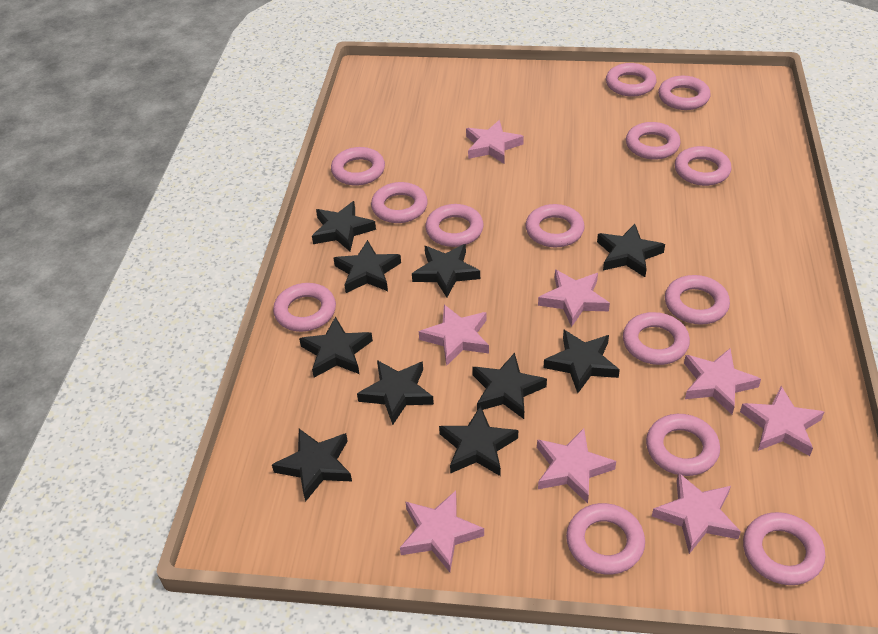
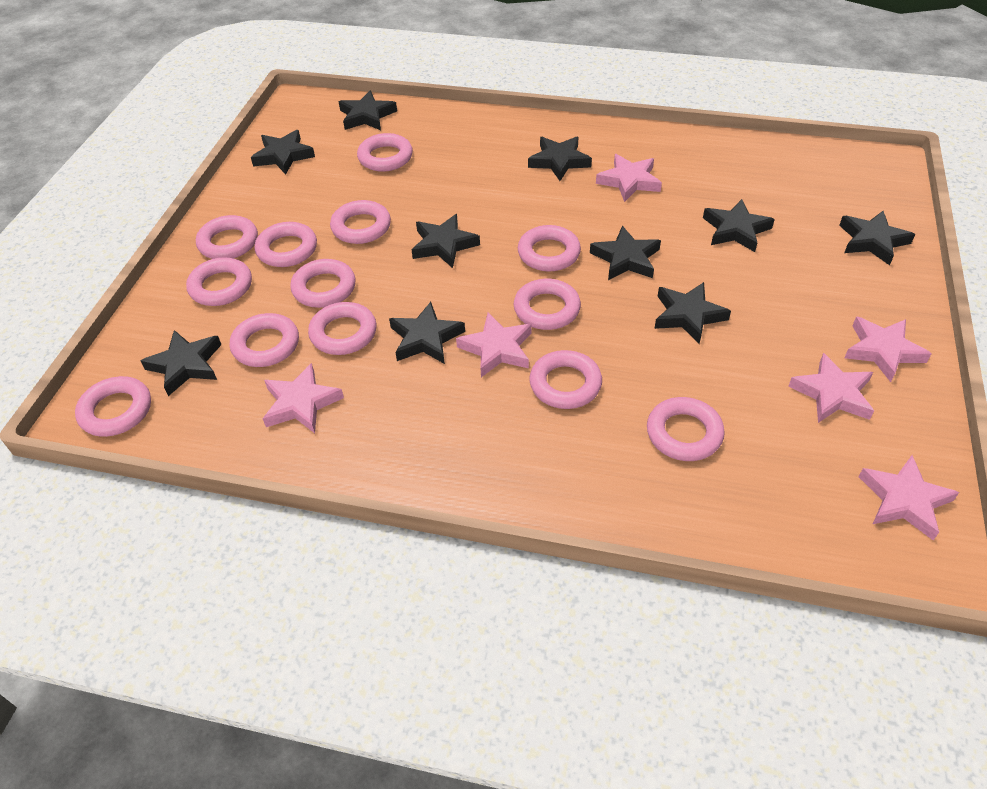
pink ring: 14 -> 13
pink star: 8 -> 6

